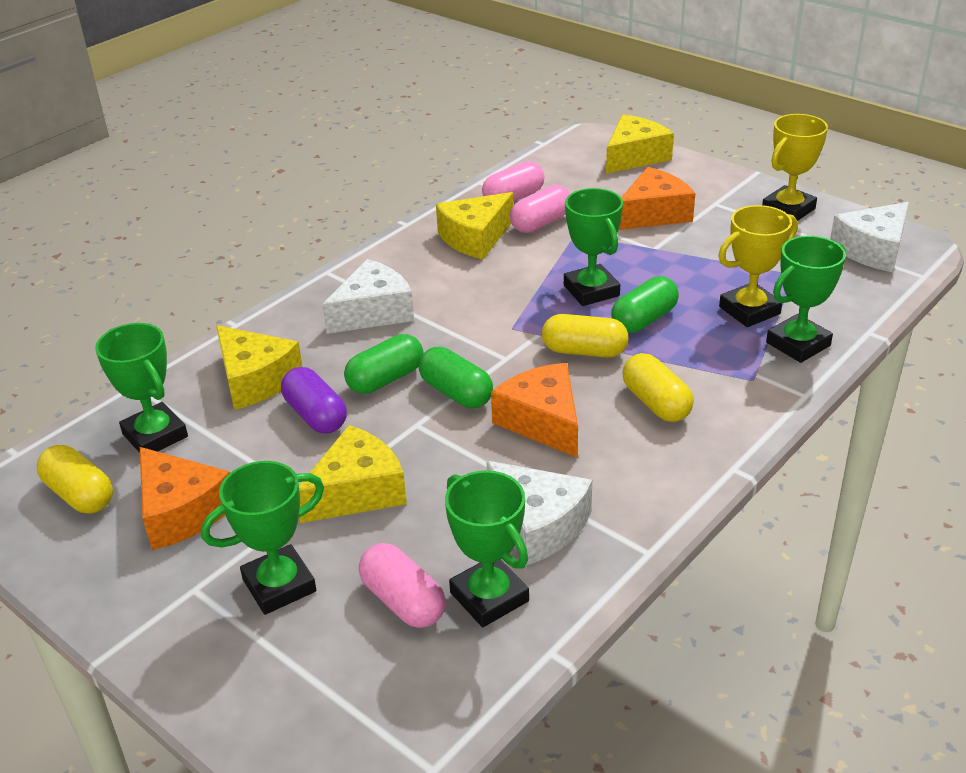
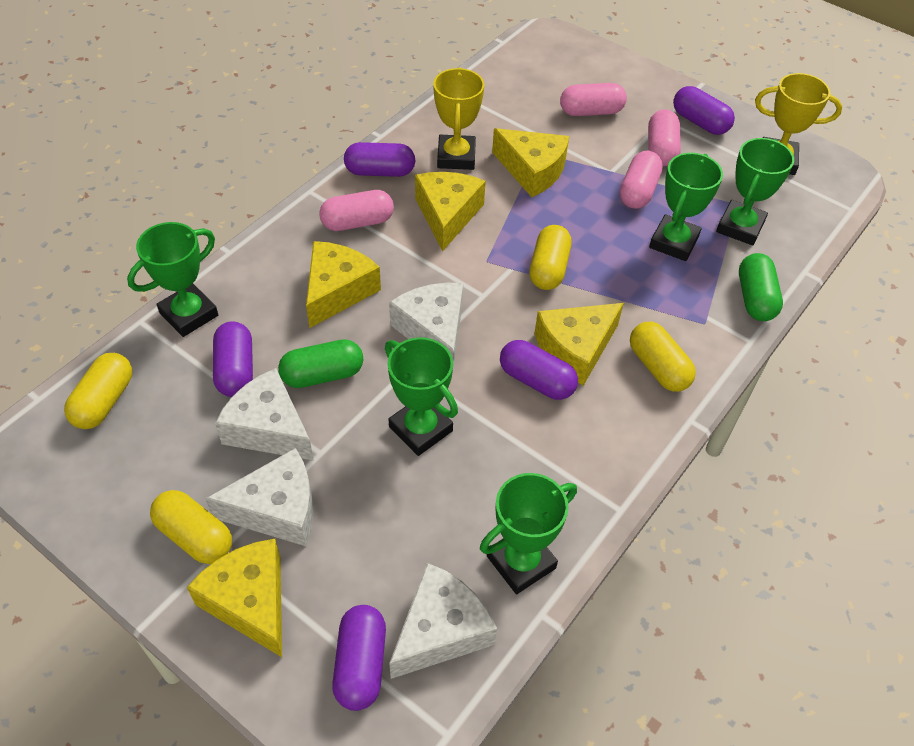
green capsule: 3 -> 2
orange cheese: 3 -> 0
pink capsule: 3 -> 4
purple capsule: 1 -> 5
white cheese: 3 -> 4
yellow capsule: 3 -> 4
yellow cheese: 4 -> 5

